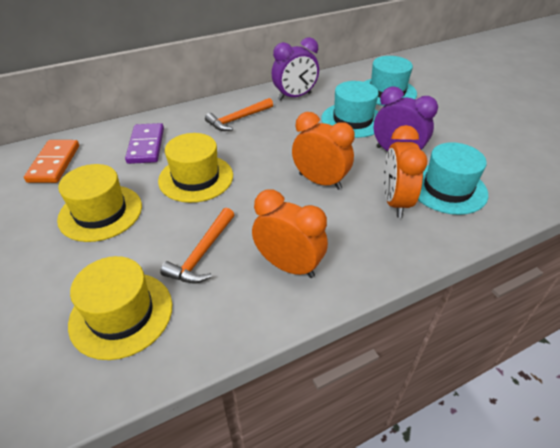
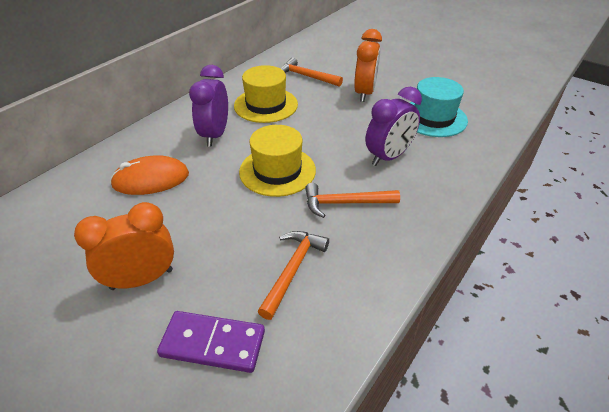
orange clock: 3 -> 2
orange domino: 1 -> 0
orange hammer: 2 -> 3
orange mouse: 0 -> 1
turquoise hat: 3 -> 1
yellow hat: 3 -> 2

